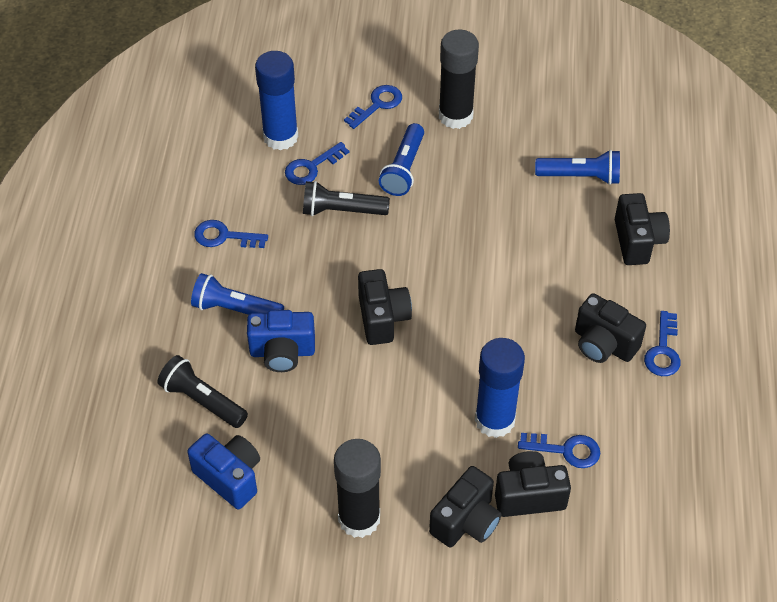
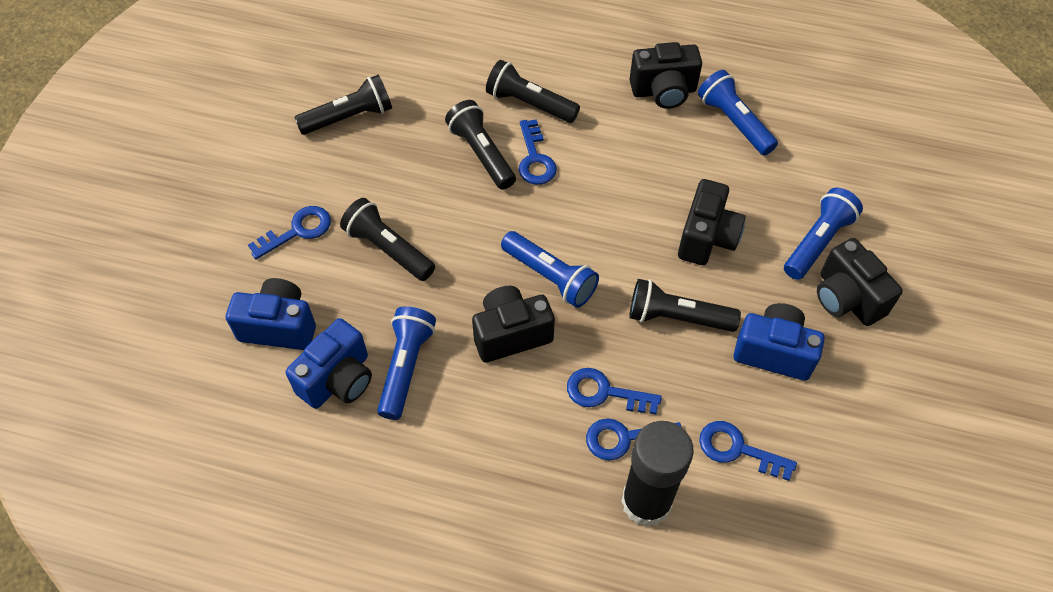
black camera: 5 -> 4
black flashlight: 2 -> 5
black glue stick: 2 -> 1
blue camera: 2 -> 3
blue flashlight: 3 -> 4
blue glue stick: 2 -> 0

